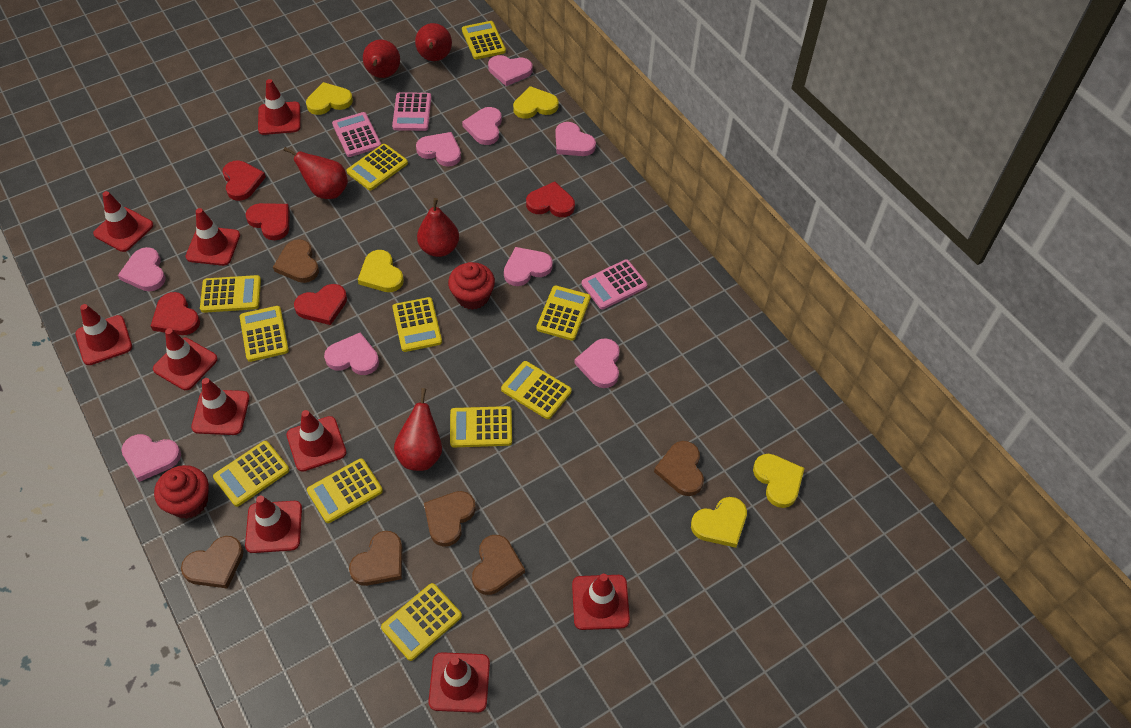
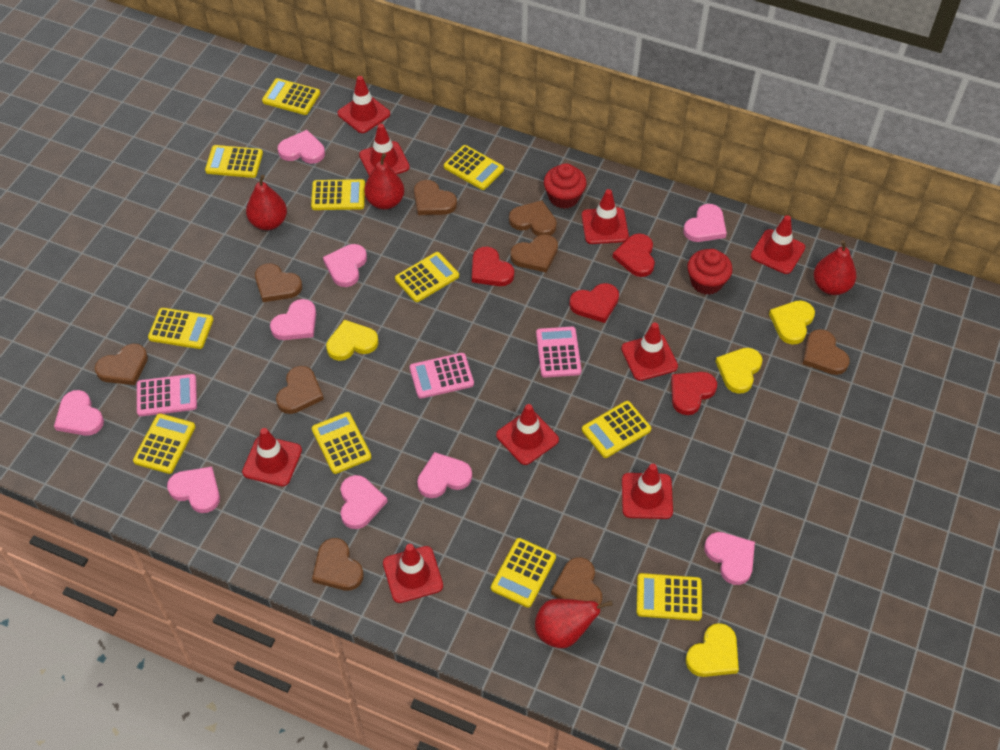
brown heart: 6 -> 9
red heart: 5 -> 4
red pear: 5 -> 4
red traffic cone: 10 -> 9
yellow heart: 5 -> 4

